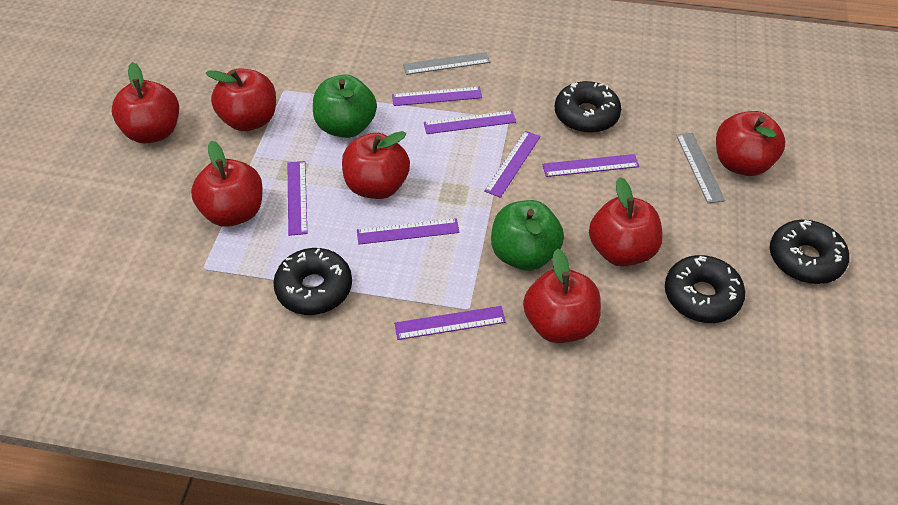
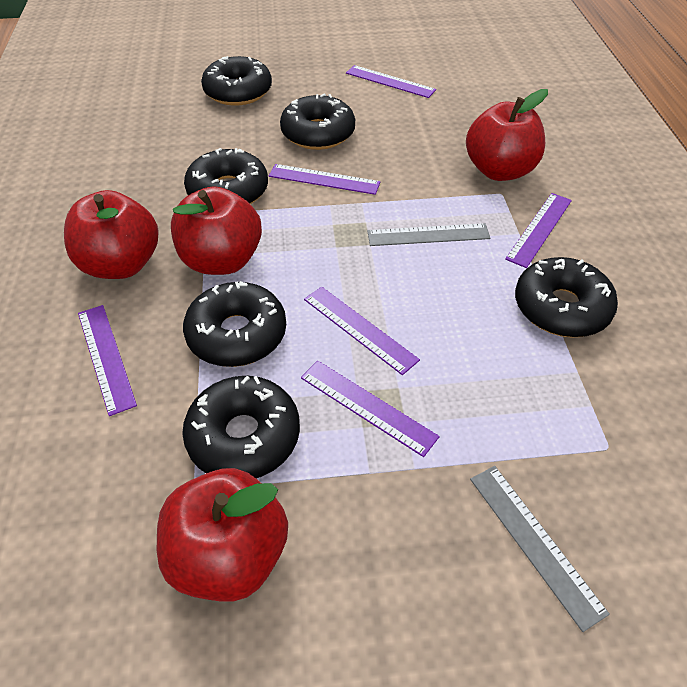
black donut: 4 -> 6
green apple: 2 -> 0
purple ruler: 7 -> 6
red apple: 7 -> 4

